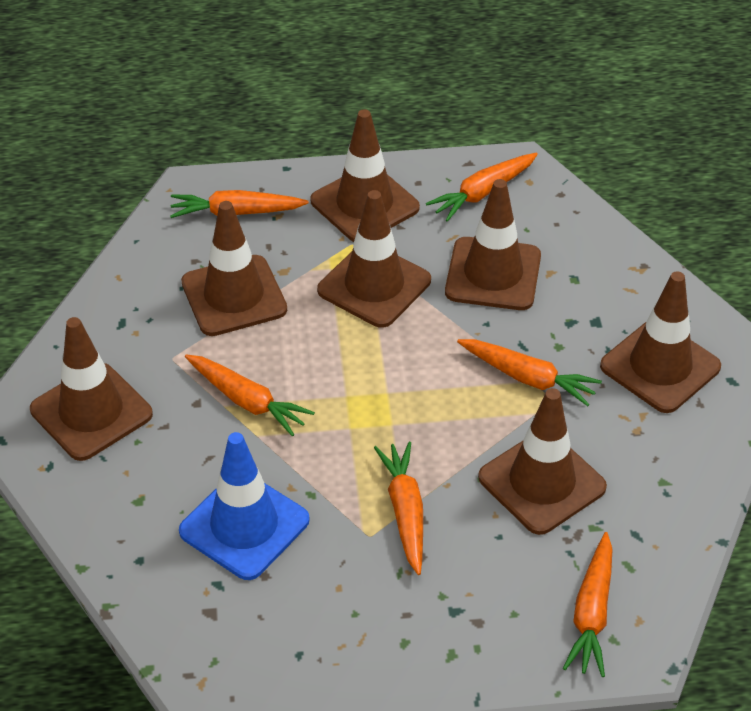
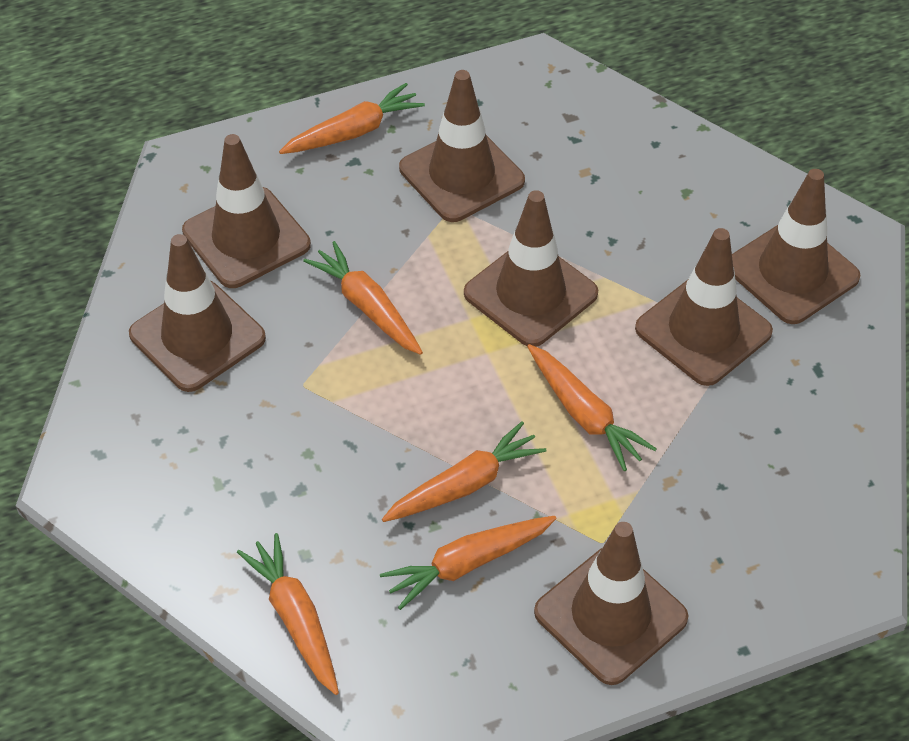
blue traffic cone: 1 -> 0

